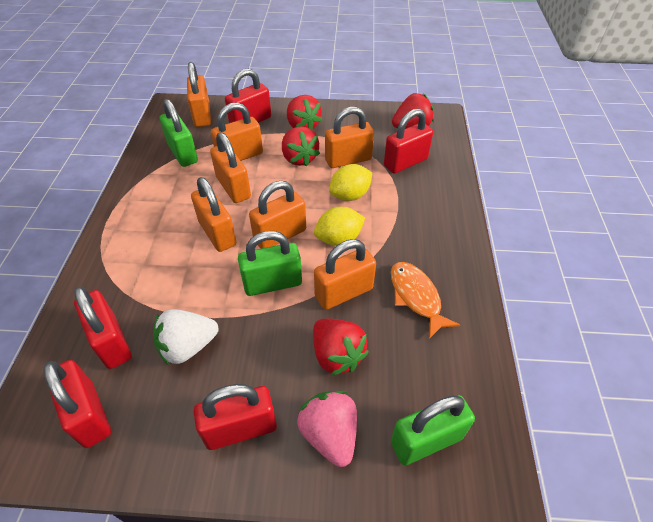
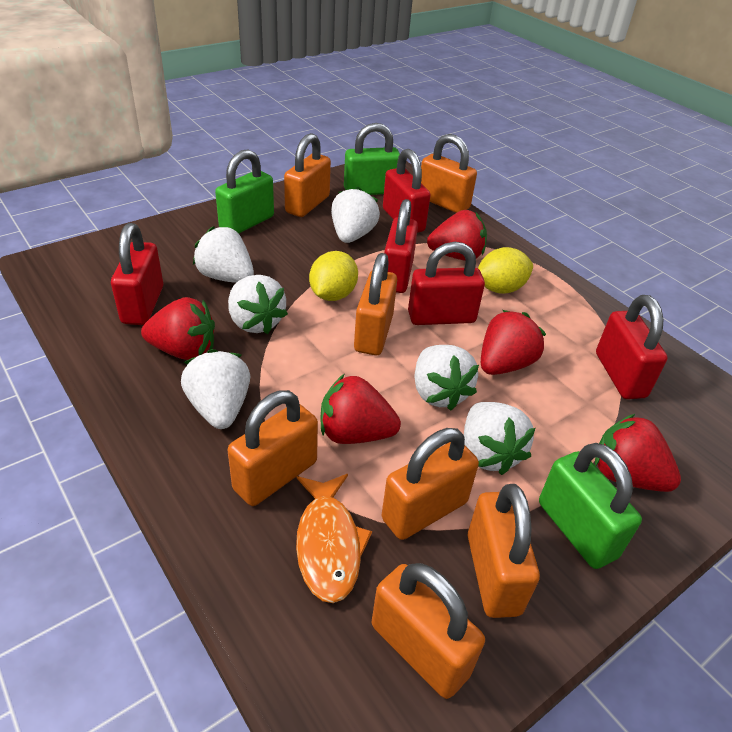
pink strawberry: 1 -> 0
red strawberry: 4 -> 5
white strawberry: 1 -> 6

